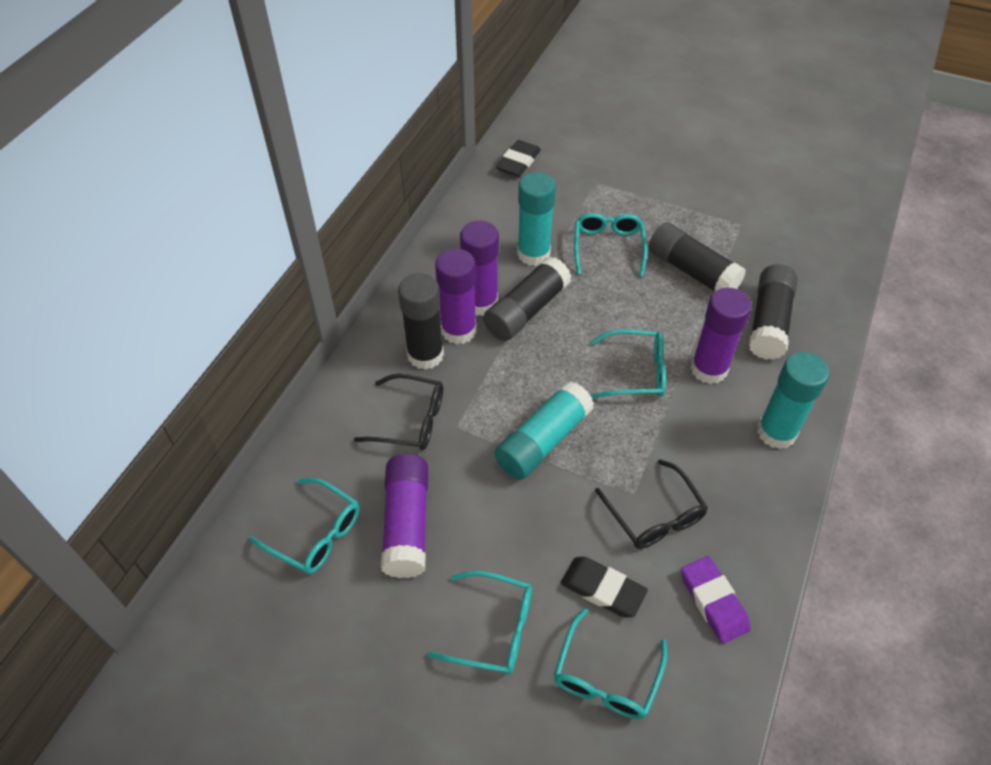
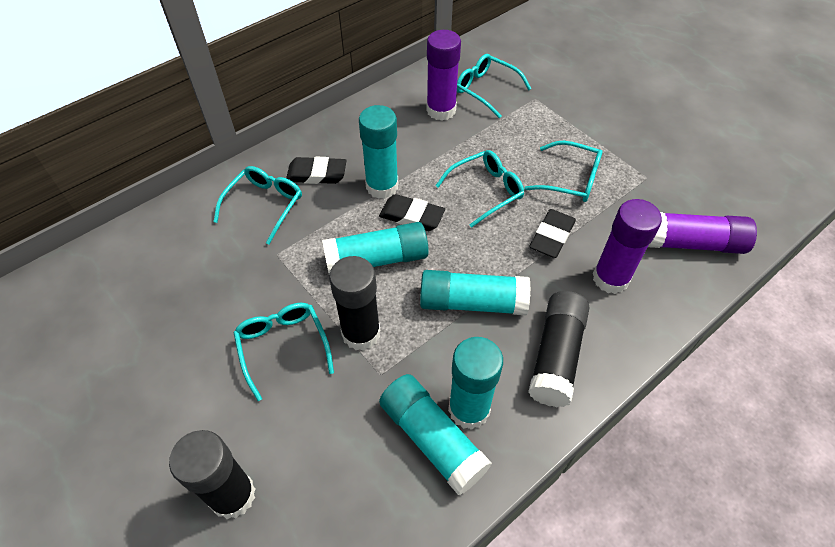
black eraser: 2 -> 3
black glasses: 2 -> 0
black glue stick: 4 -> 3
purple eraser: 1 -> 0
purple glue stick: 4 -> 3
turquoise glue stick: 3 -> 5

